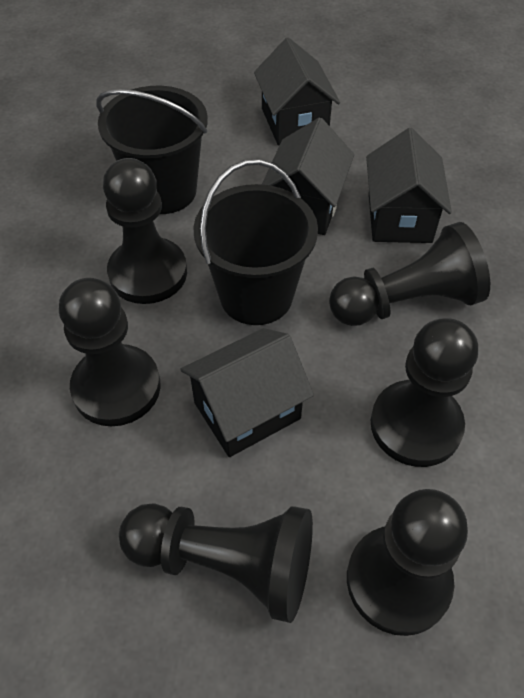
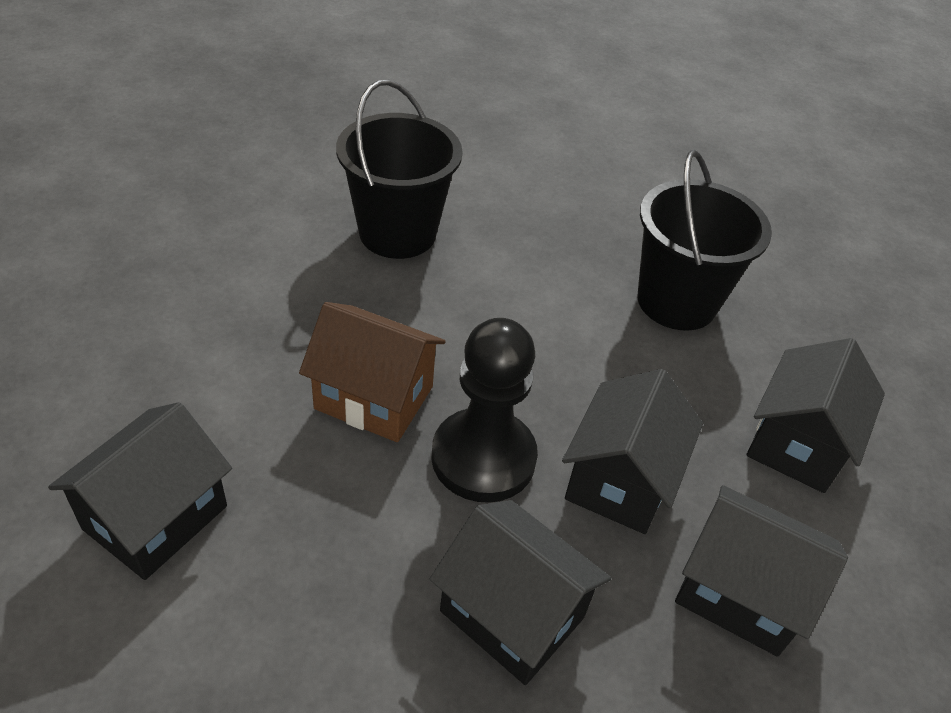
black house: 4 -> 5
black pawn: 6 -> 1
brown house: 0 -> 1

